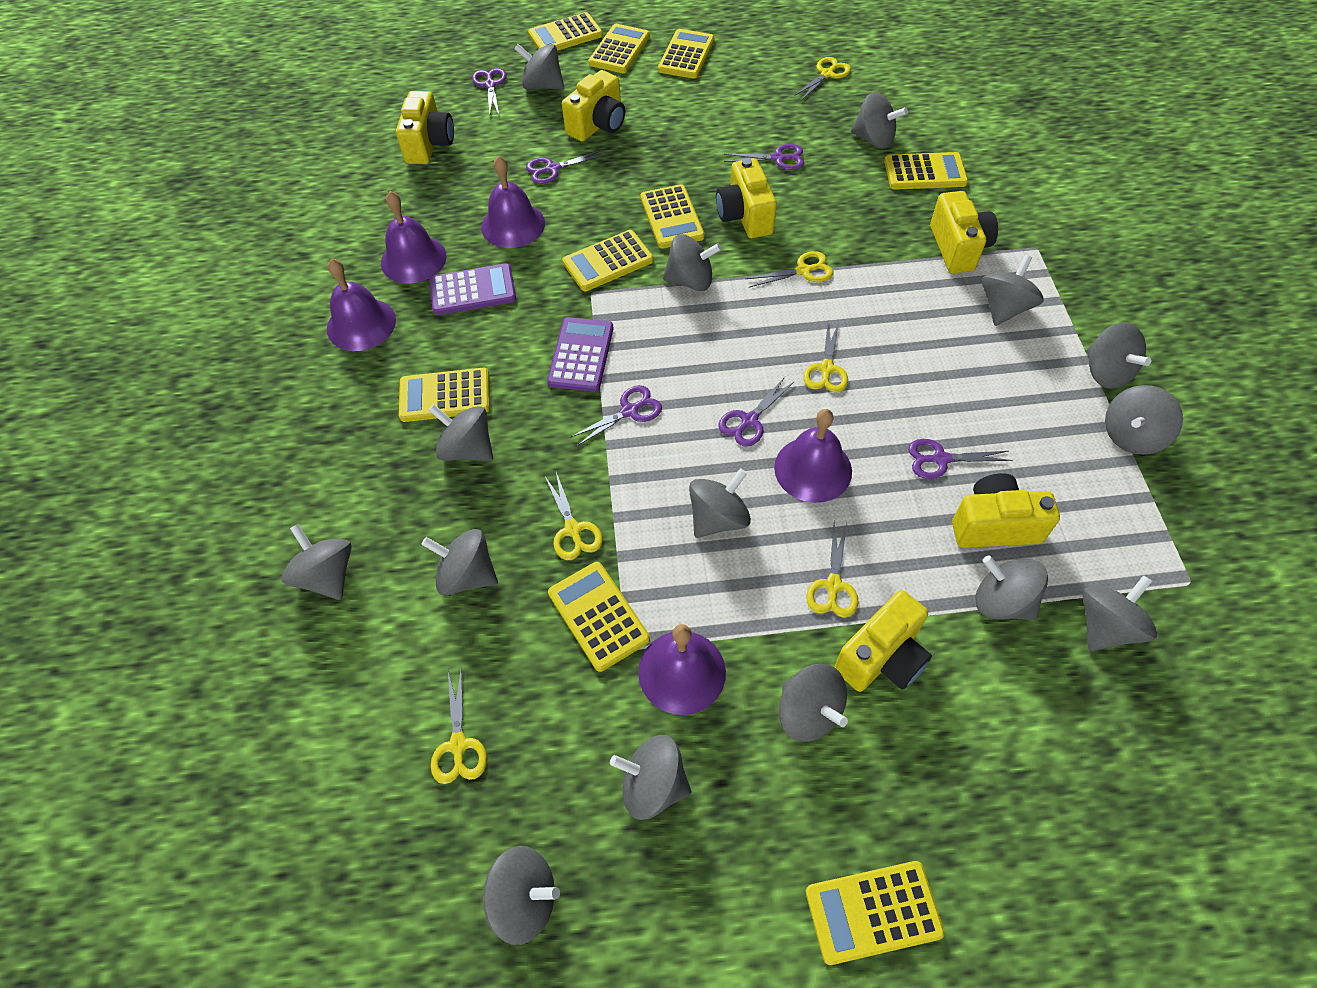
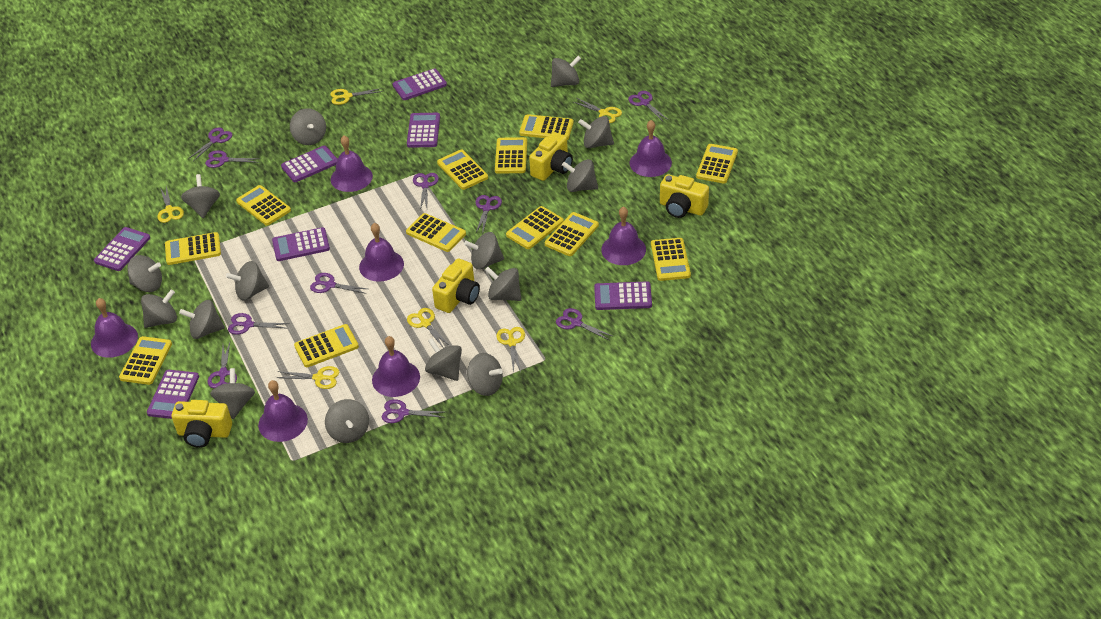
purple bell: 5 -> 7
purple calculator: 2 -> 7
purple scissors: 6 -> 10
yellow calculator: 9 -> 12
yellow camera: 6 -> 4

